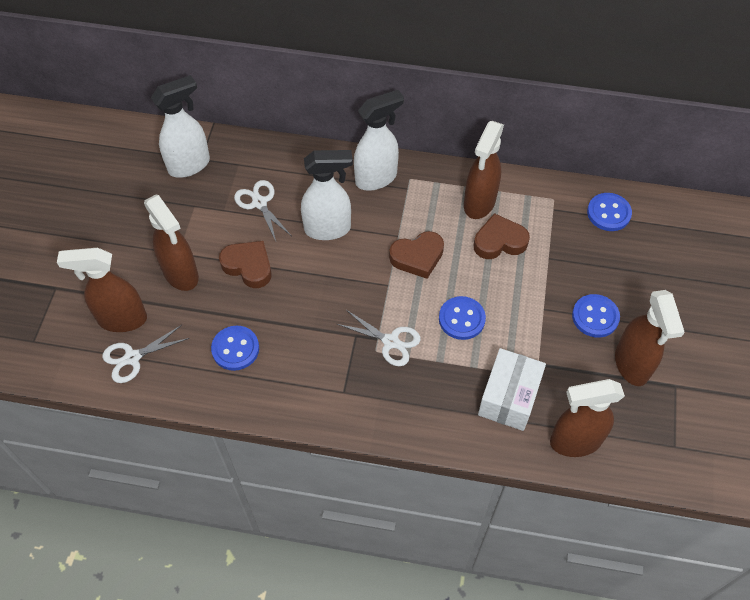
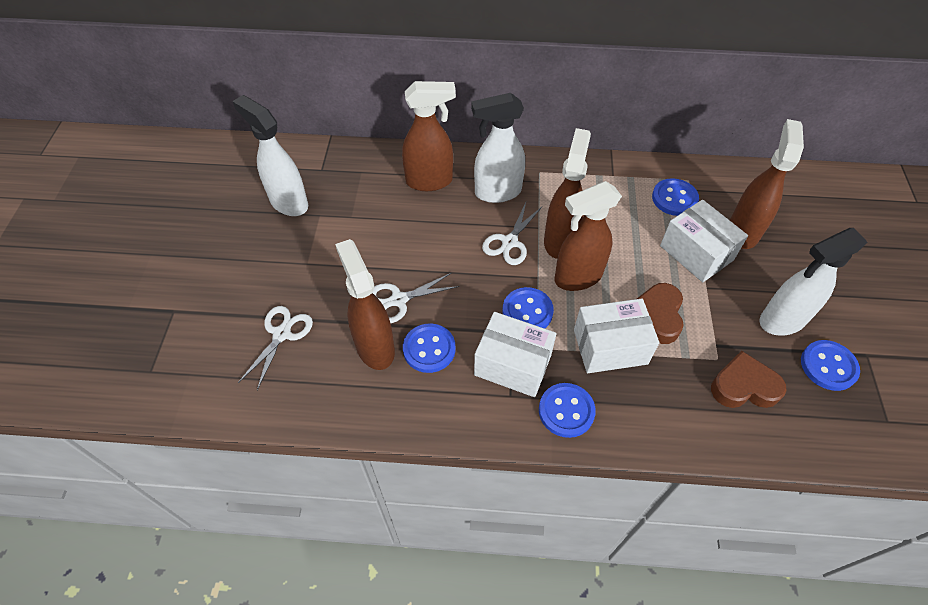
blue button: 4 -> 5
brown heart: 3 -> 2
white box: 1 -> 3

